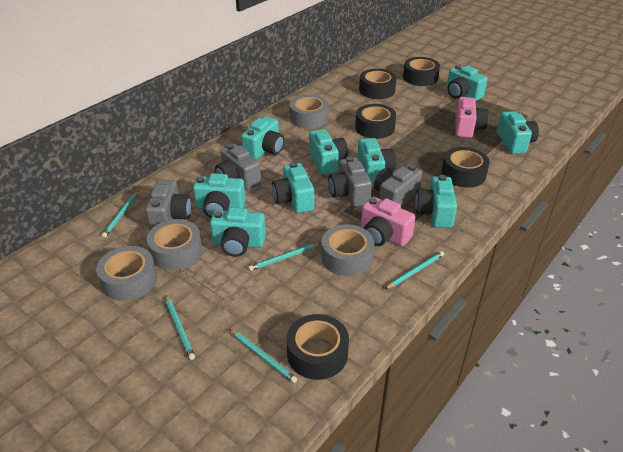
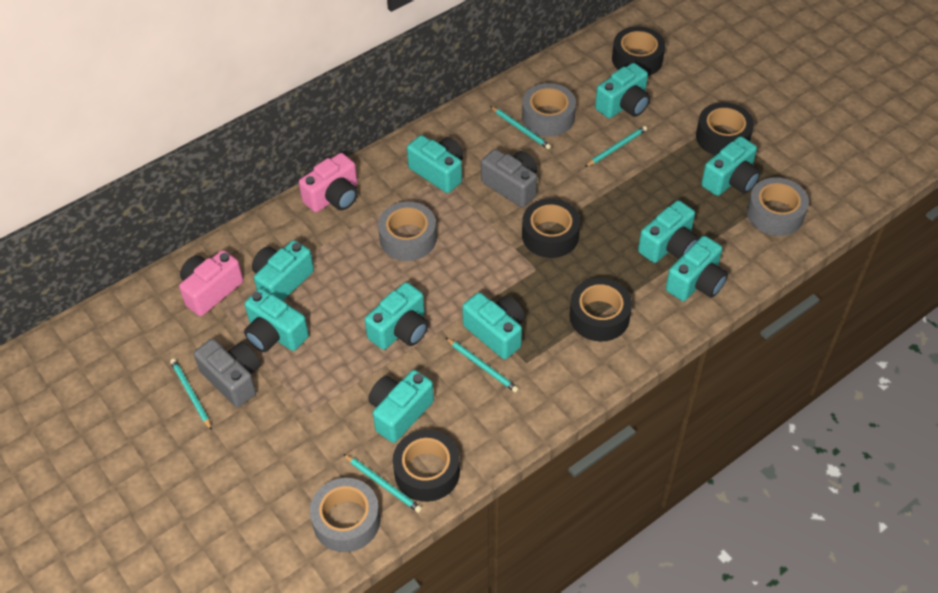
grey camera: 4 -> 2
turquoise camera: 9 -> 10

